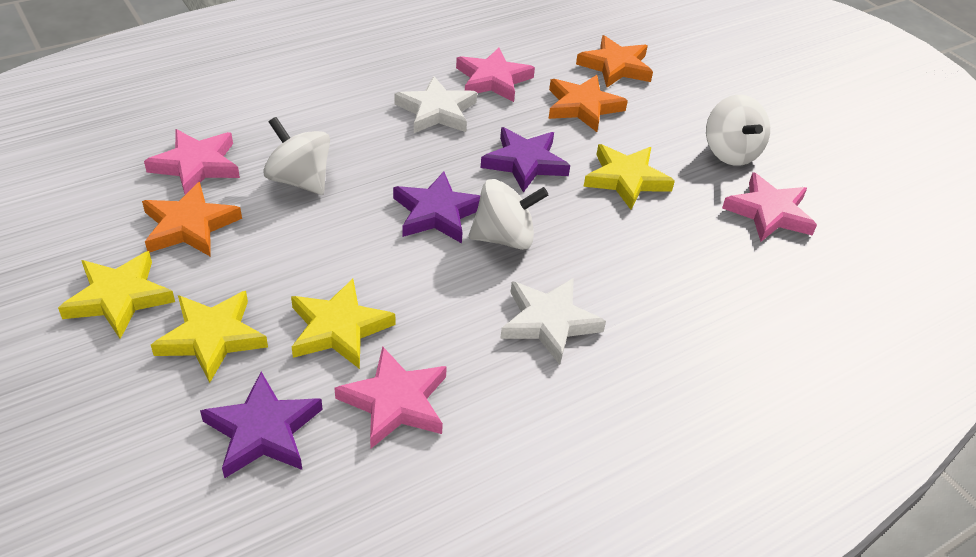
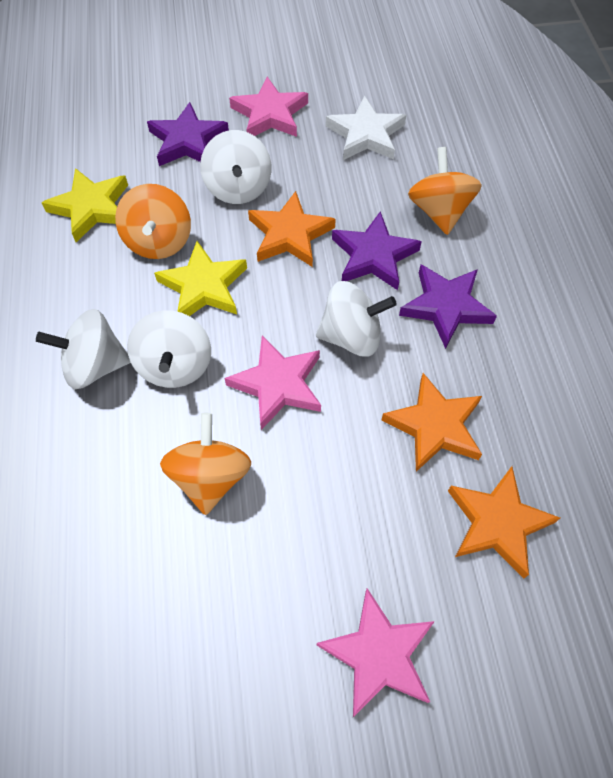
orange spinning top: 0 -> 3
pink star: 4 -> 3
white spinning top: 3 -> 4
white star: 2 -> 1
yellow star: 4 -> 2

